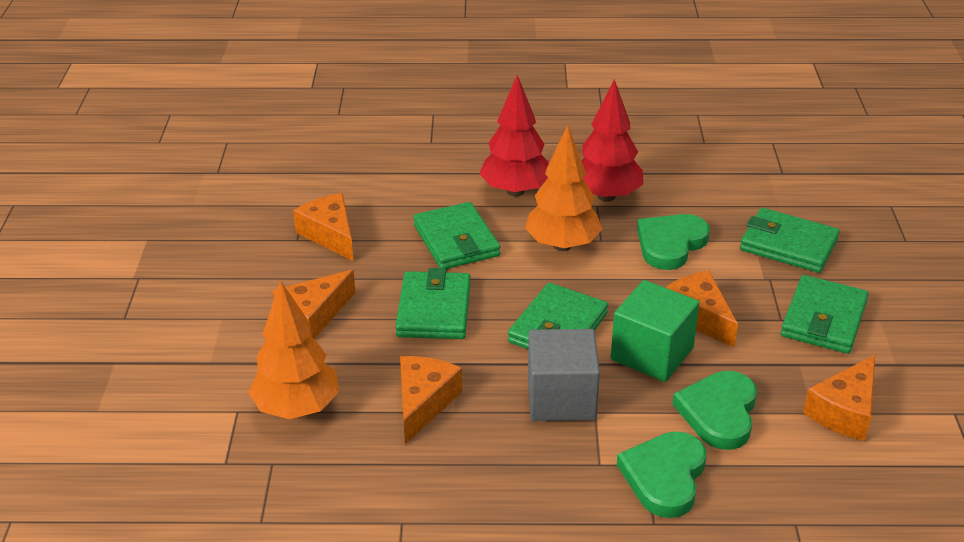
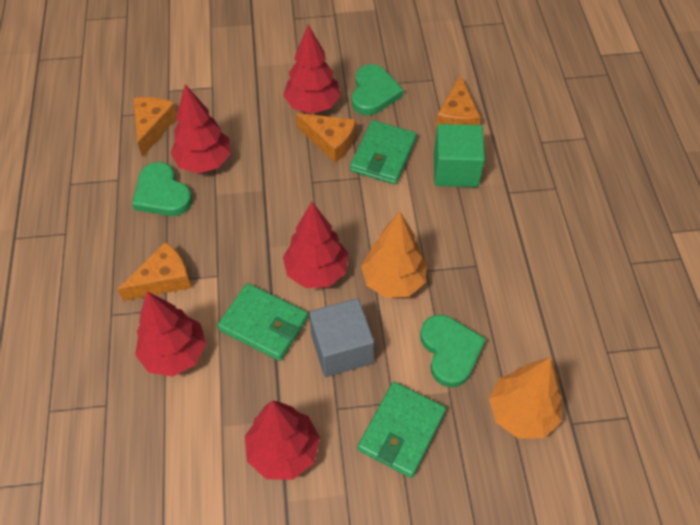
green wallet: 5 -> 3
orange cheese: 5 -> 4
red tree: 2 -> 5

